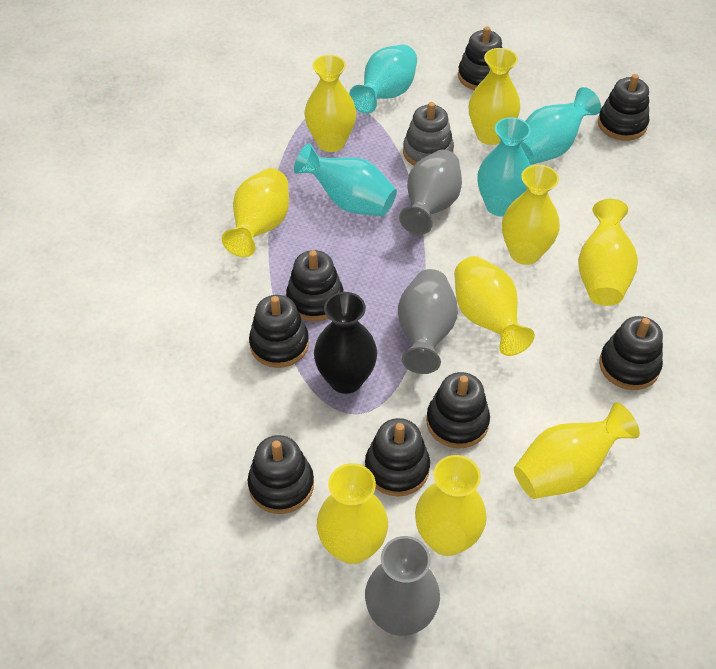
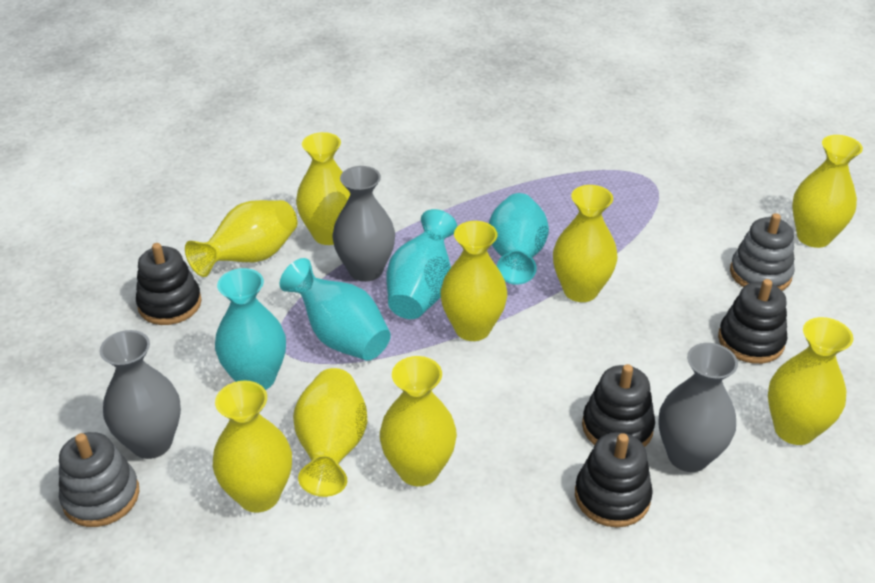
black stacking toy: 8 -> 4
black vase: 1 -> 0
grey stacking toy: 1 -> 2

